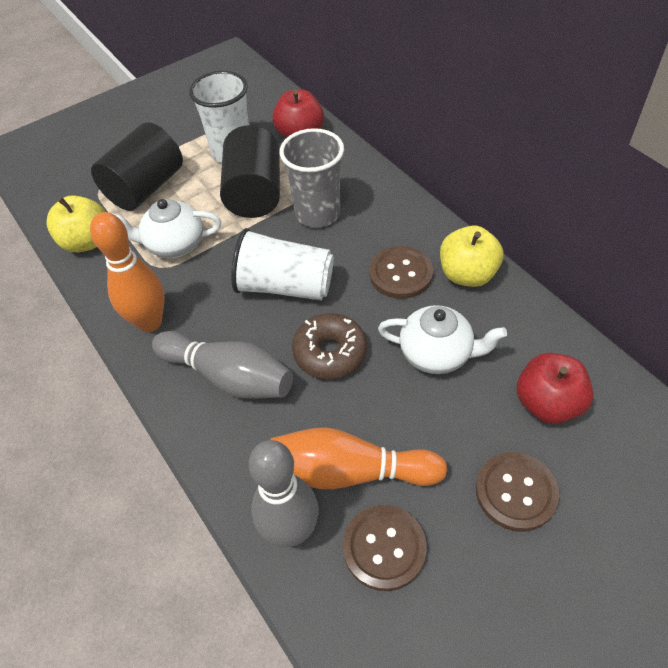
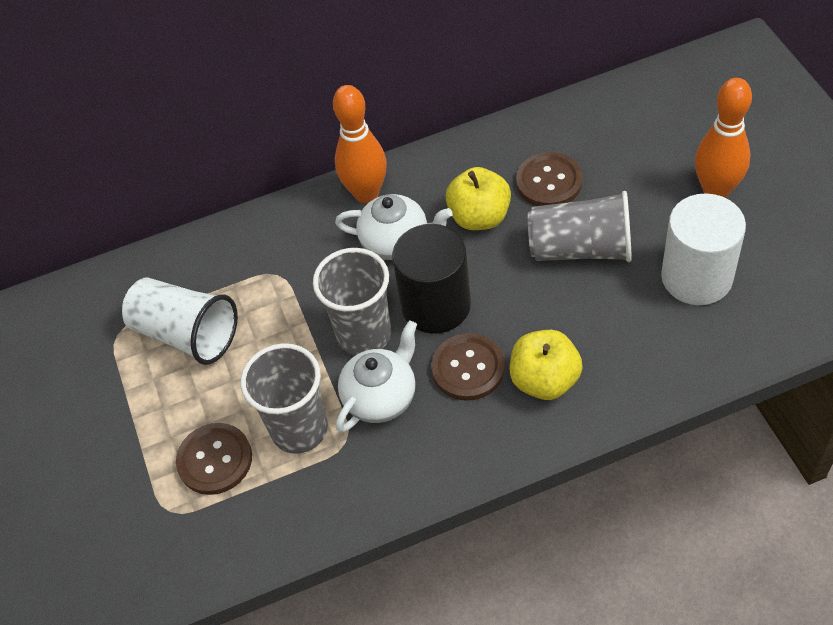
black cylinder: 2 -> 1
brown donut: 1 -> 0
grey bowling pin: 2 -> 0
grey cup: 1 -> 3
red apple: 2 -> 0
white cup: 2 -> 1
white cylinder: 0 -> 1

